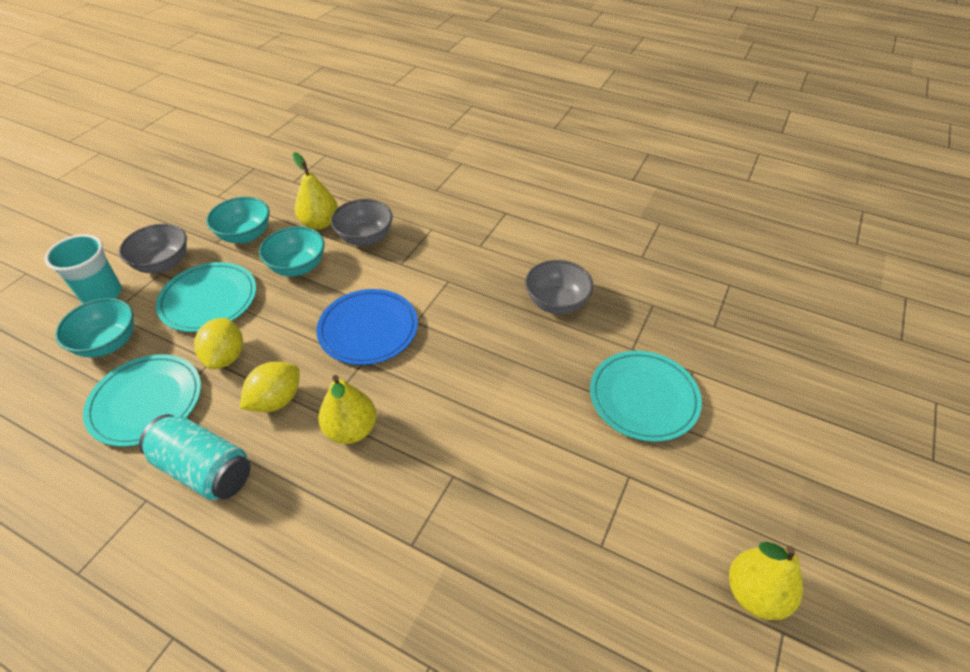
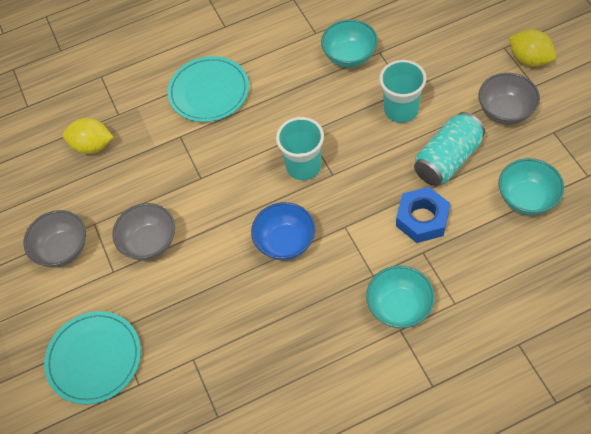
blue bowl: 0 -> 1
blue nut: 0 -> 1
blue plate: 1 -> 0
turquoise cup: 1 -> 2
turquoise plate: 3 -> 2
yellow pear: 3 -> 0

